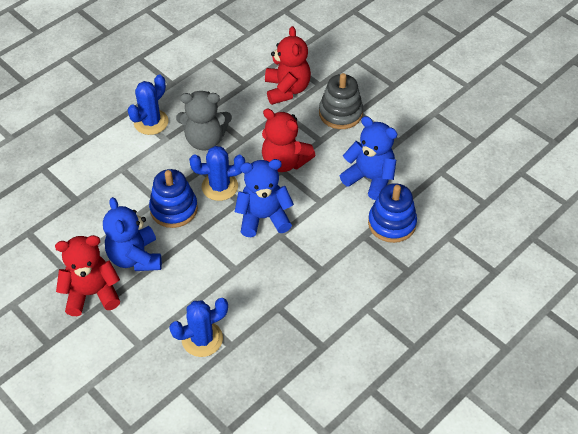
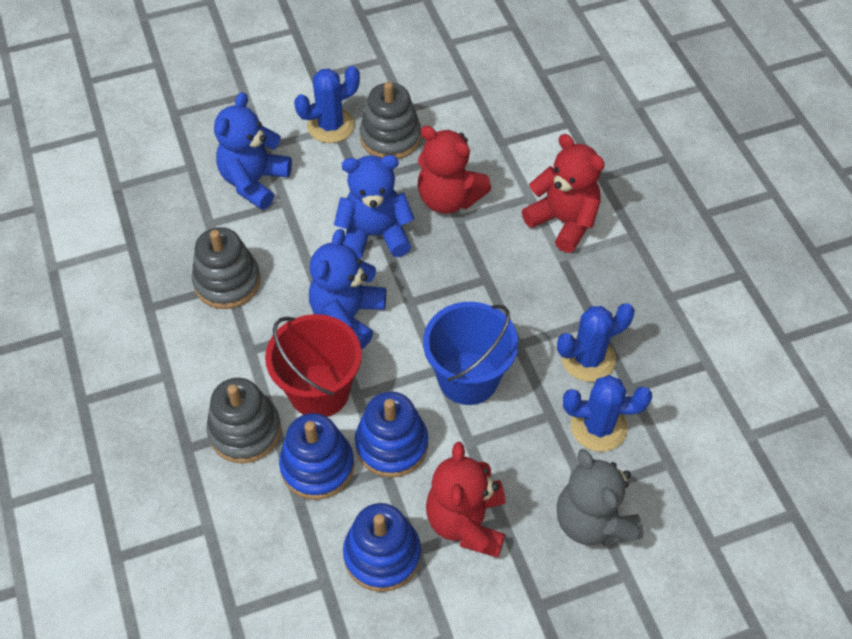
blue bucket: 0 -> 1
blue stacking toy: 2 -> 3
grey stacking toy: 1 -> 3
red bucket: 0 -> 1

